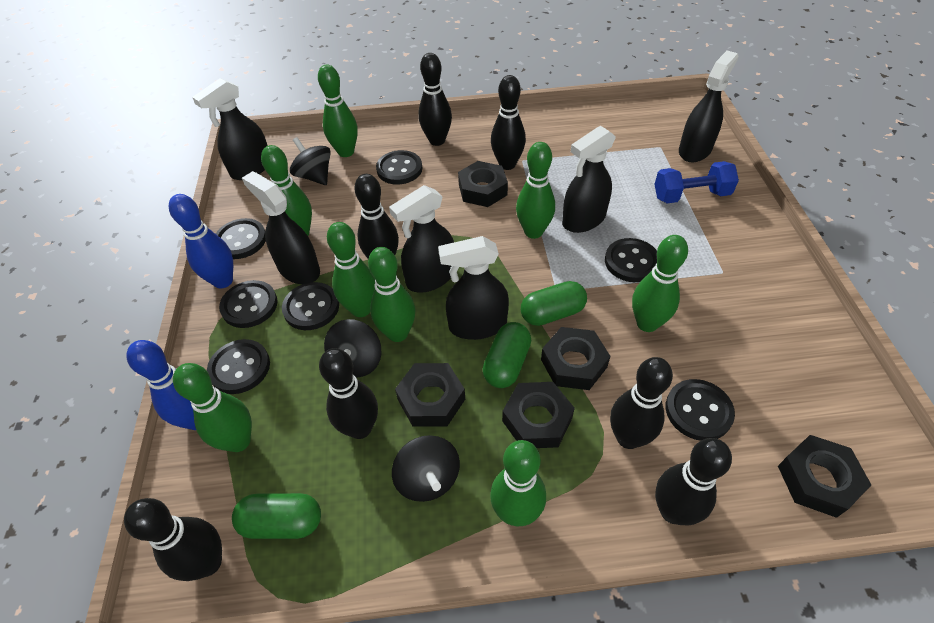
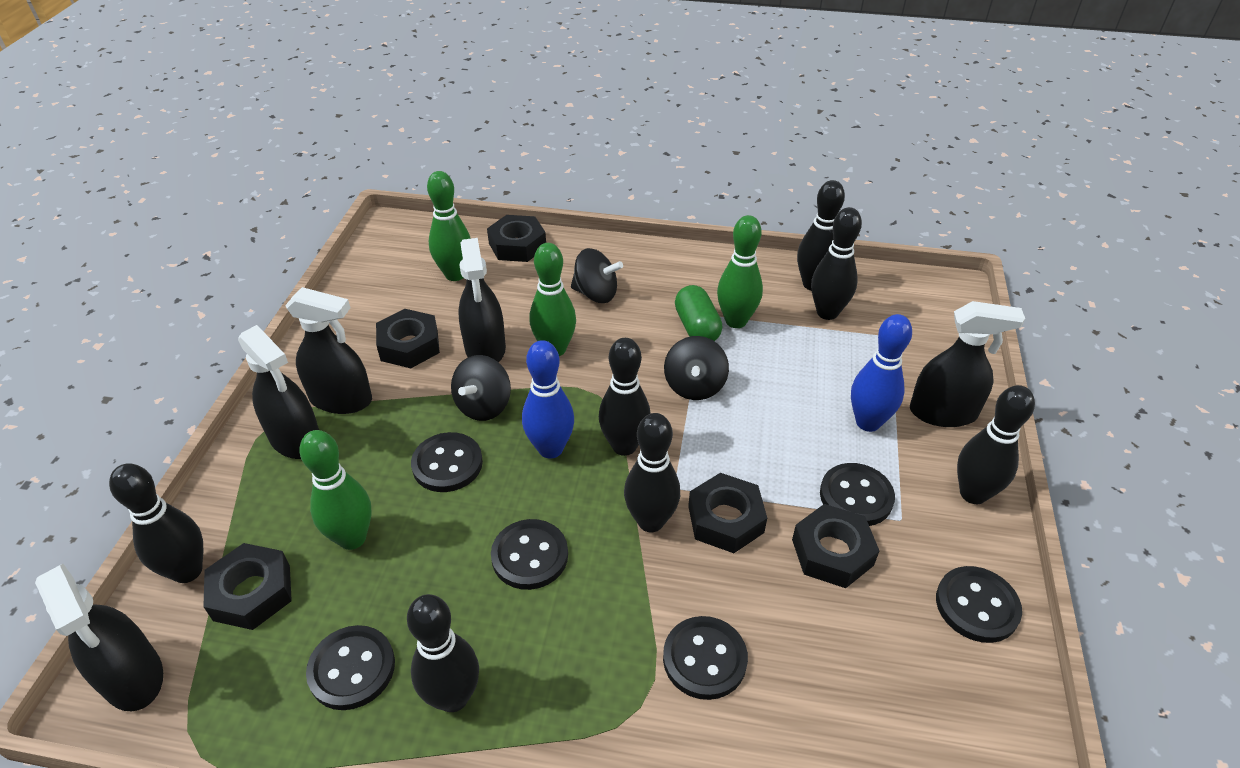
black button: 7 -> 6
black spray bottle: 6 -> 5
blue dumbbell: 1 -> 0
green bowling pin: 8 -> 4
green capsule: 3 -> 1

